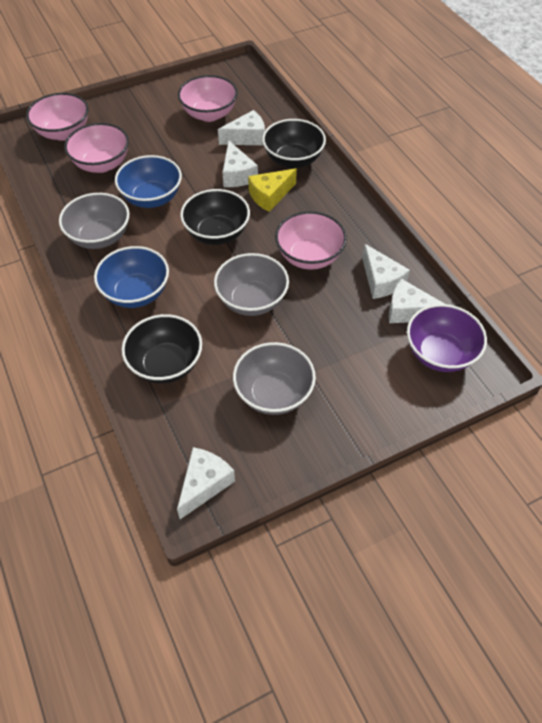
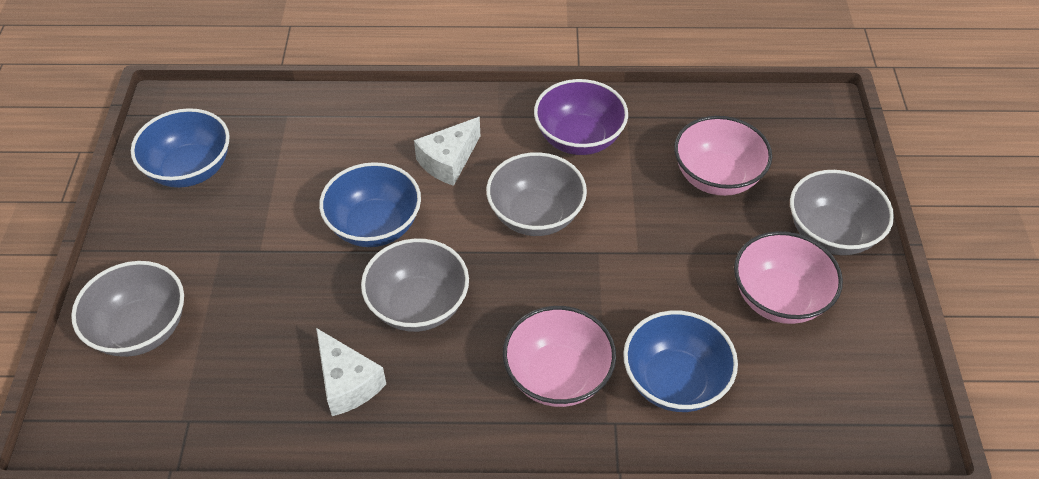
black bowl: 3 -> 0
blue bowl: 2 -> 3
grey bowl: 3 -> 4
pink bowl: 4 -> 3
white cheese: 5 -> 2
yellow cheese: 1 -> 0

